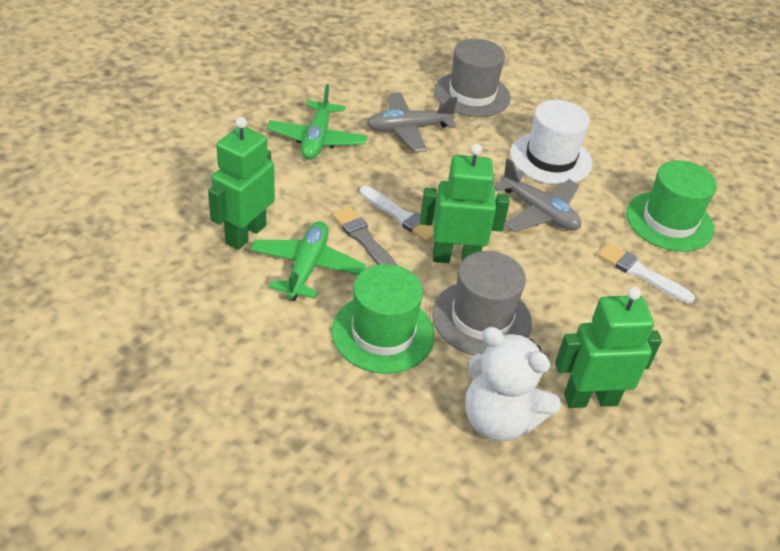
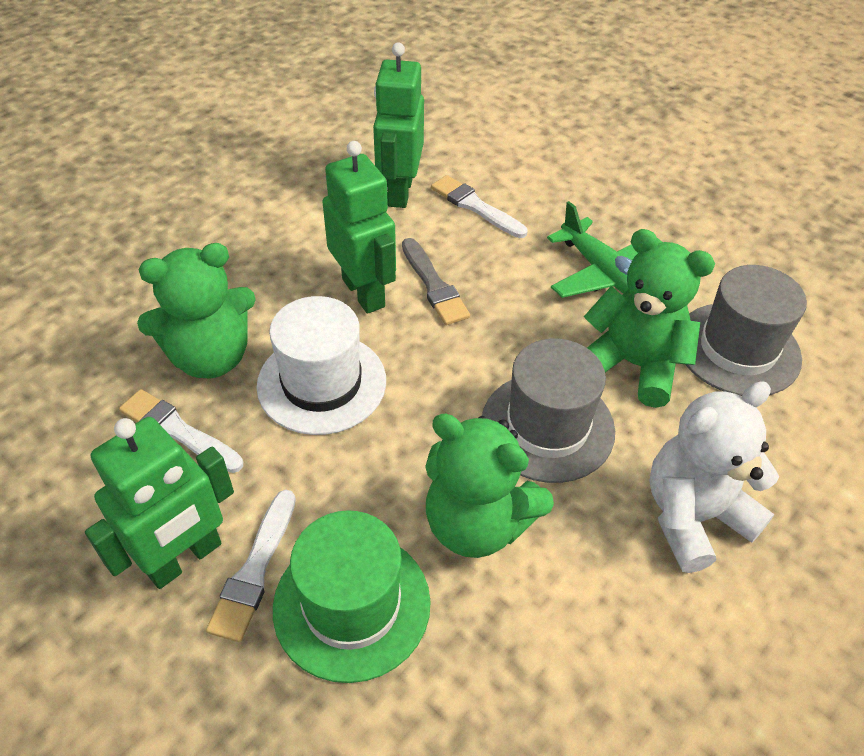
green hat: 2 -> 1
green plane: 2 -> 1
green teddy bear: 0 -> 3
grey plane: 2 -> 0
white brush: 2 -> 3

